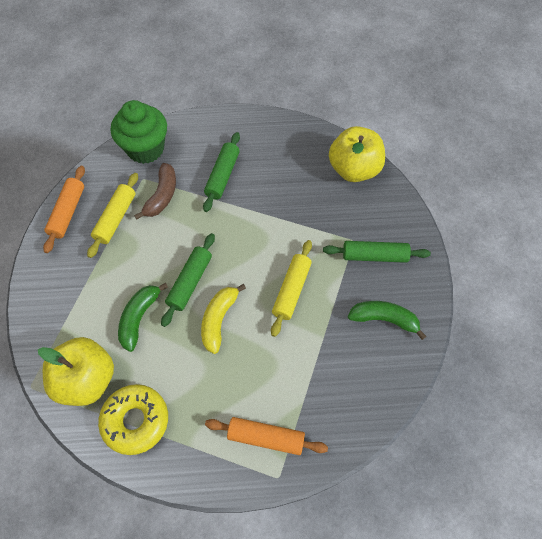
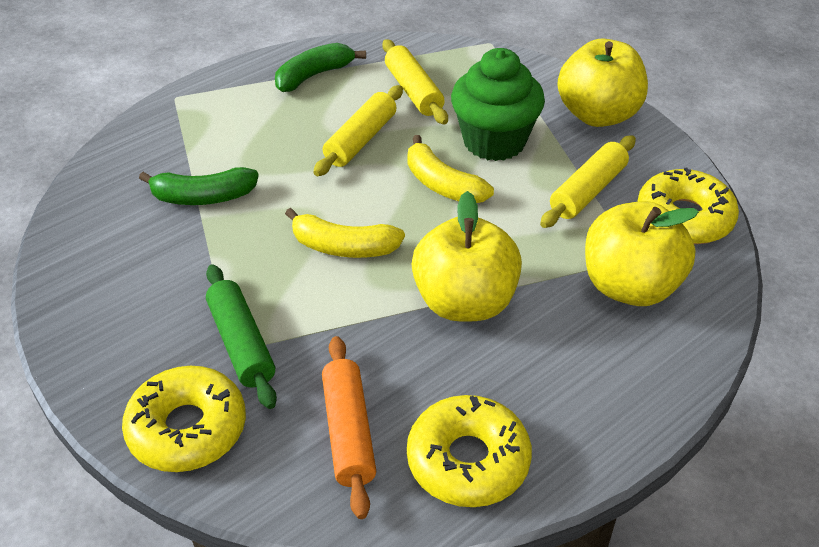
brown banana: 1 -> 0
green rolling pin: 3 -> 1
orange rolling pin: 2 -> 1
yellow apple: 2 -> 3
yellow banana: 1 -> 2
yellow donut: 1 -> 3
yellow rolling pin: 2 -> 3

